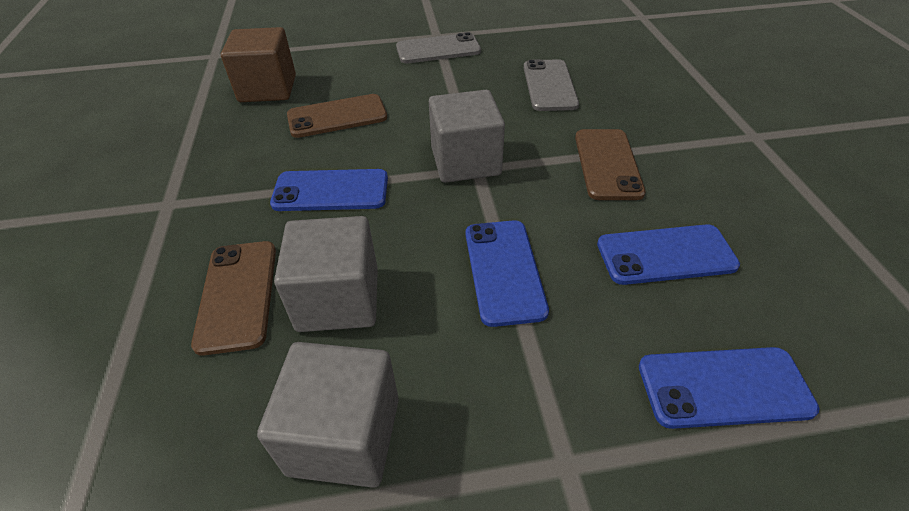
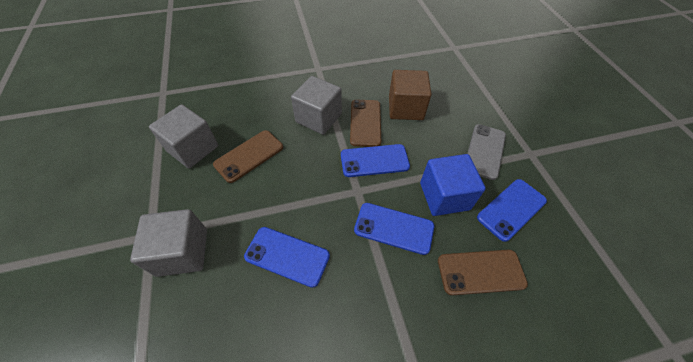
blue cube: 0 -> 1
grey phone: 2 -> 1

